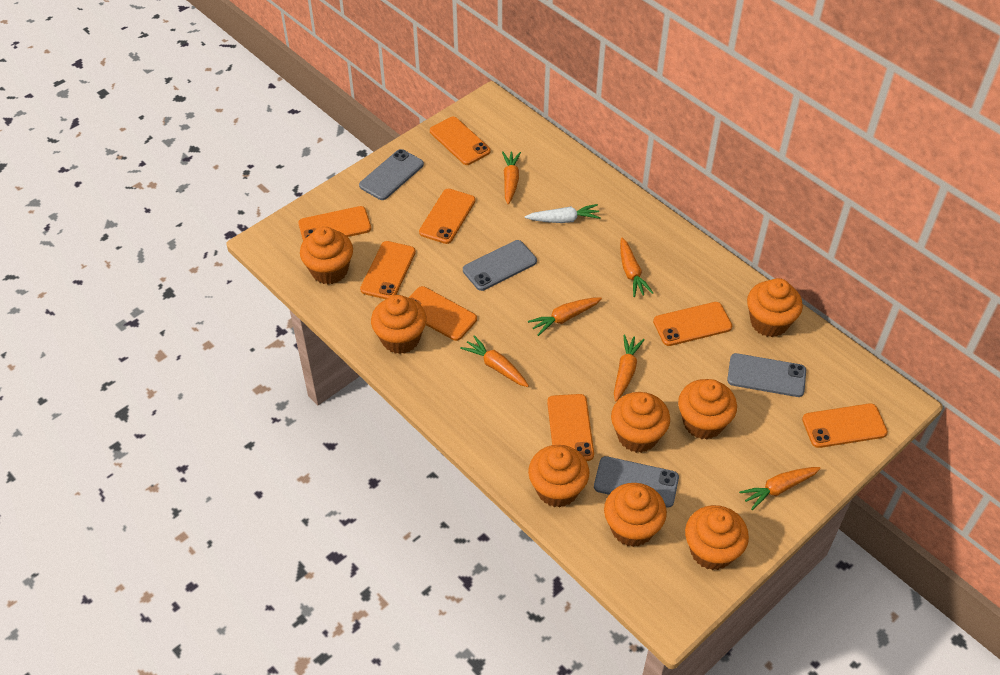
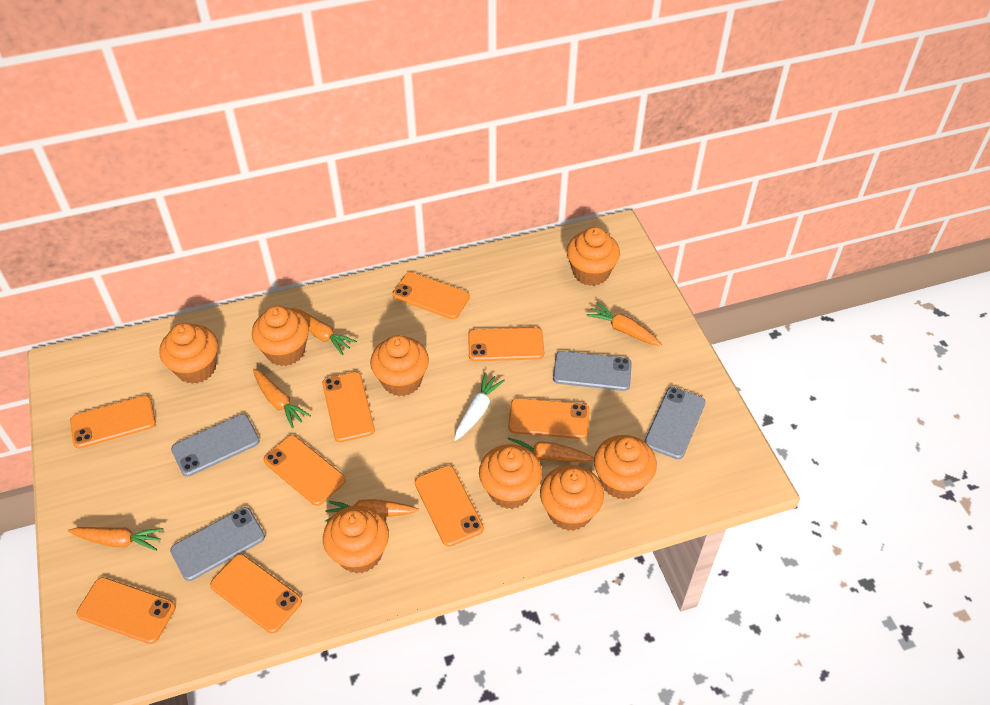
orange phone: 8 -> 9

